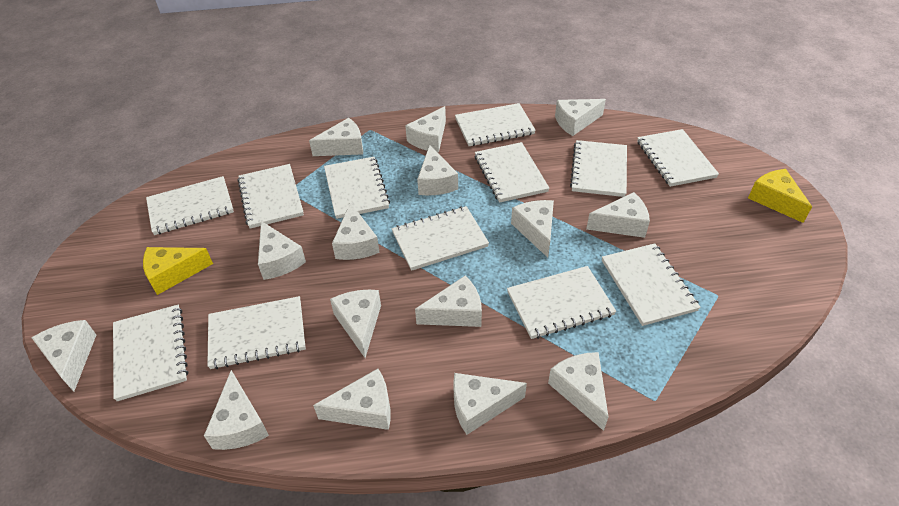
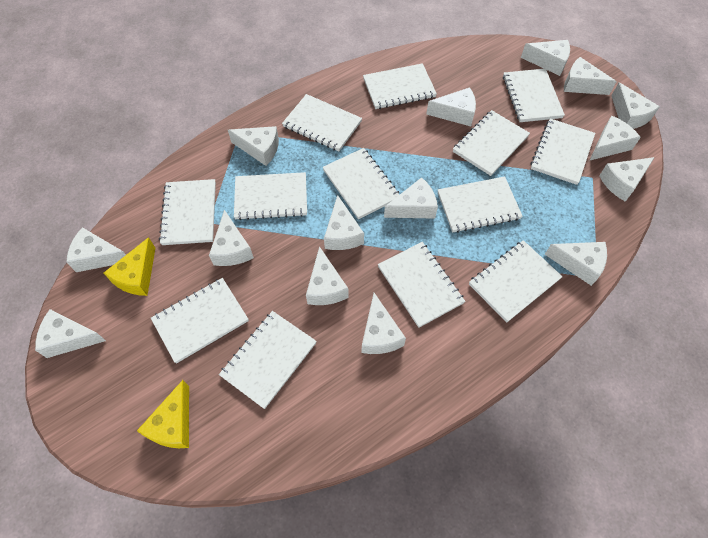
white notebook: 12 -> 13

